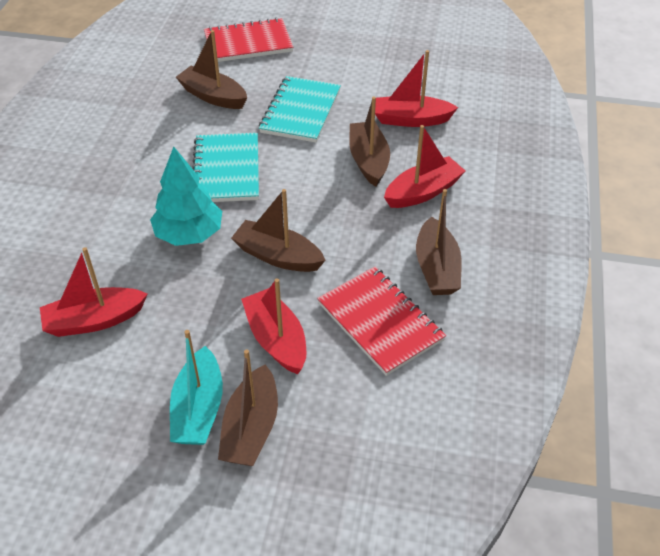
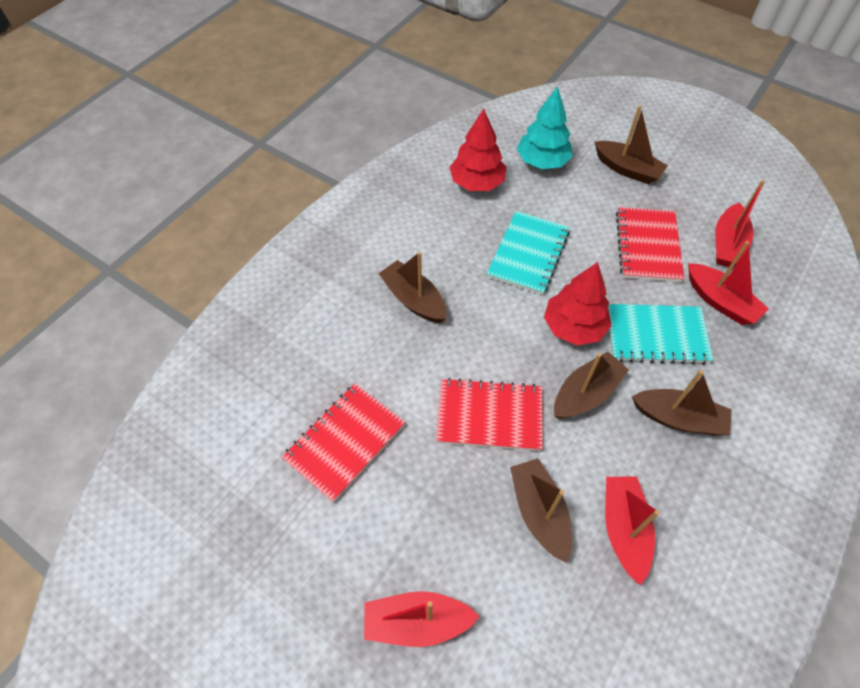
red notebook: 2 -> 3
red tree: 0 -> 2
turquoise boat: 1 -> 0

